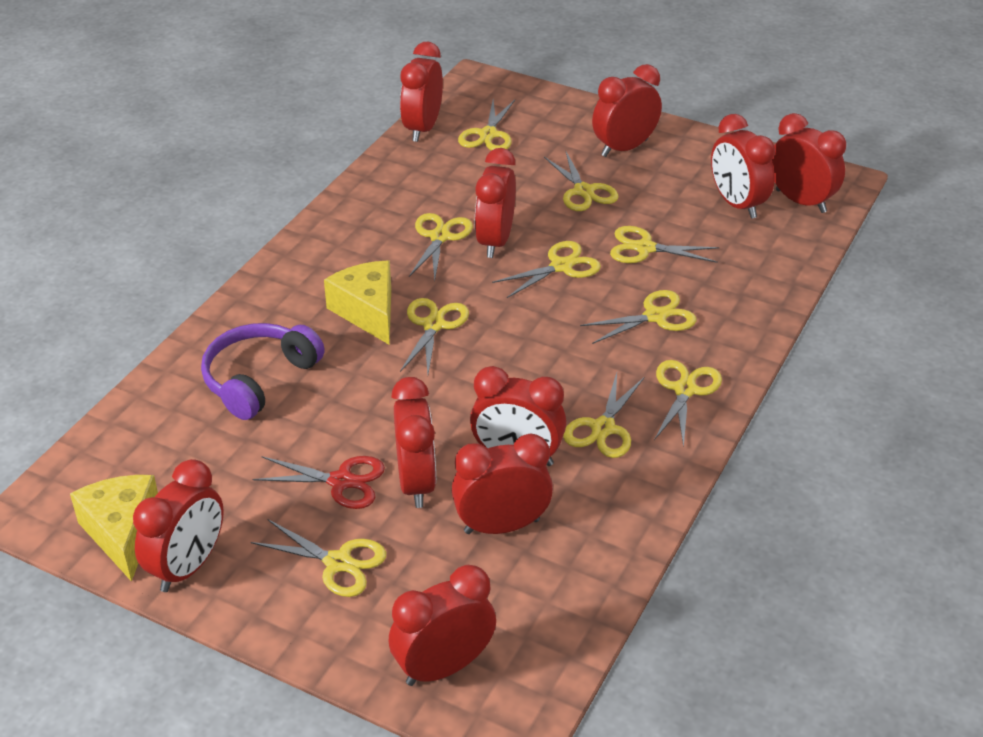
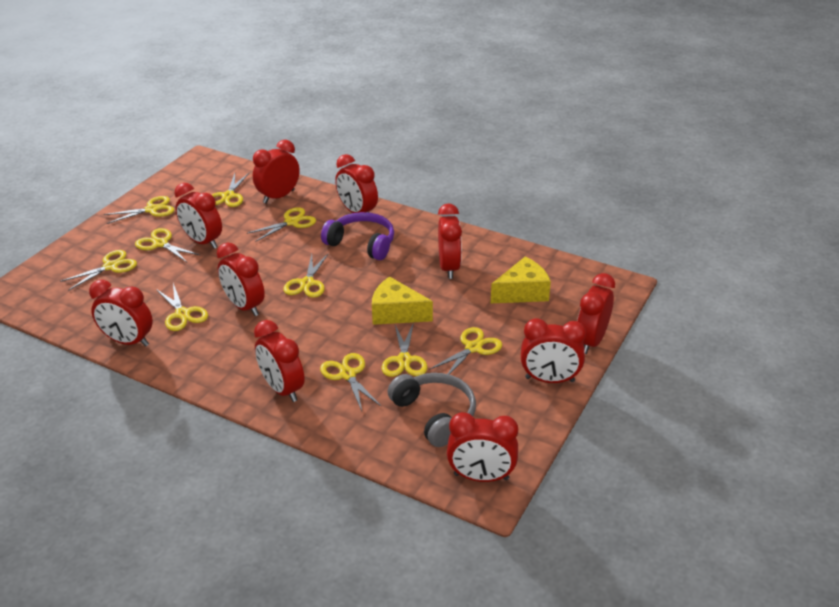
grey headphones: 0 -> 1
red scissors: 1 -> 0

